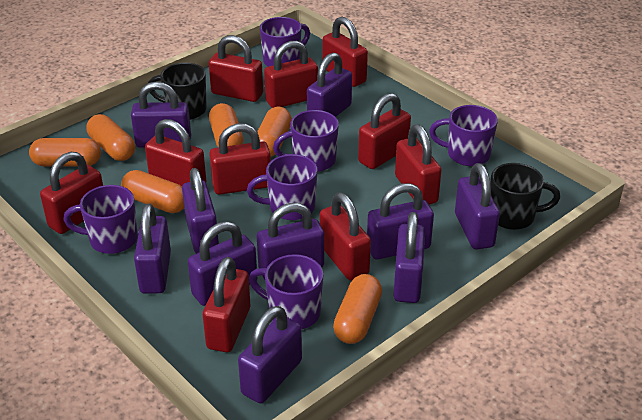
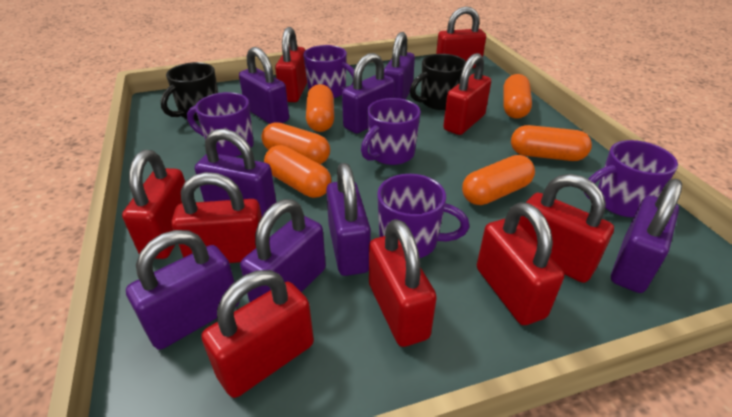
purple mug: 6 -> 5
purple padlock: 10 -> 8
red padlock: 10 -> 9

